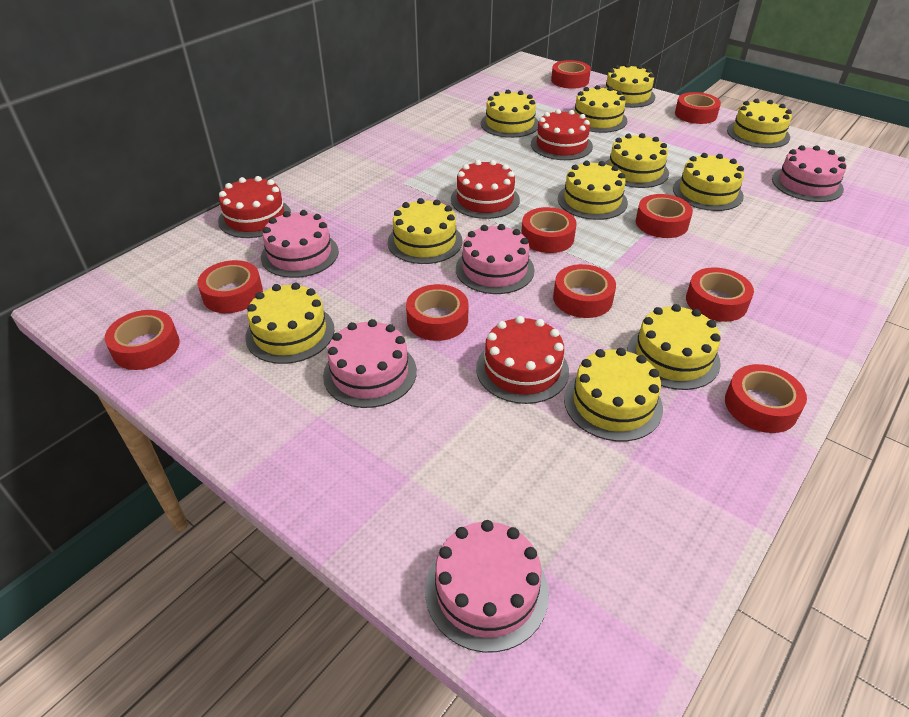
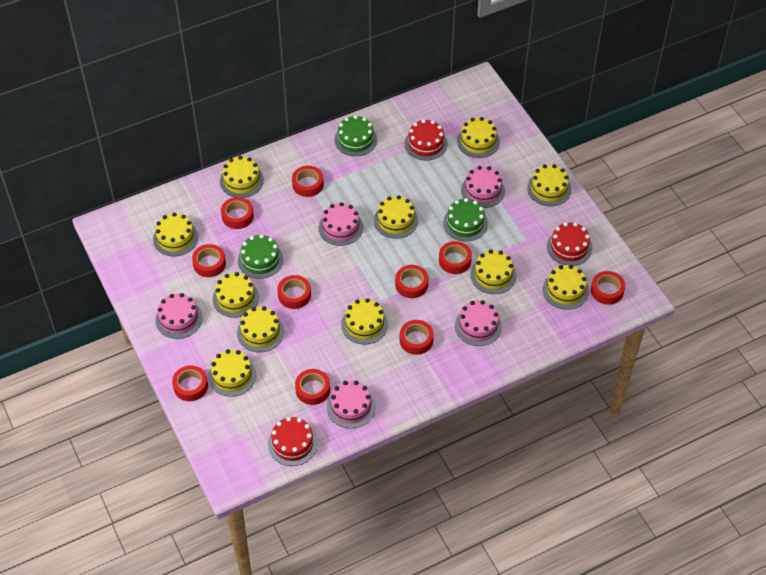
green cake: 0 -> 3
red cake: 4 -> 3

